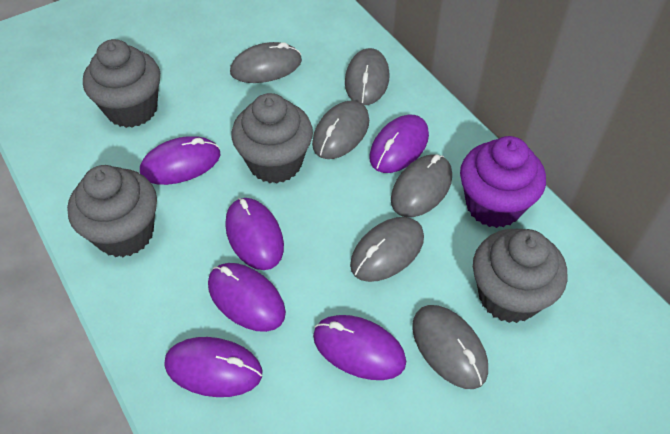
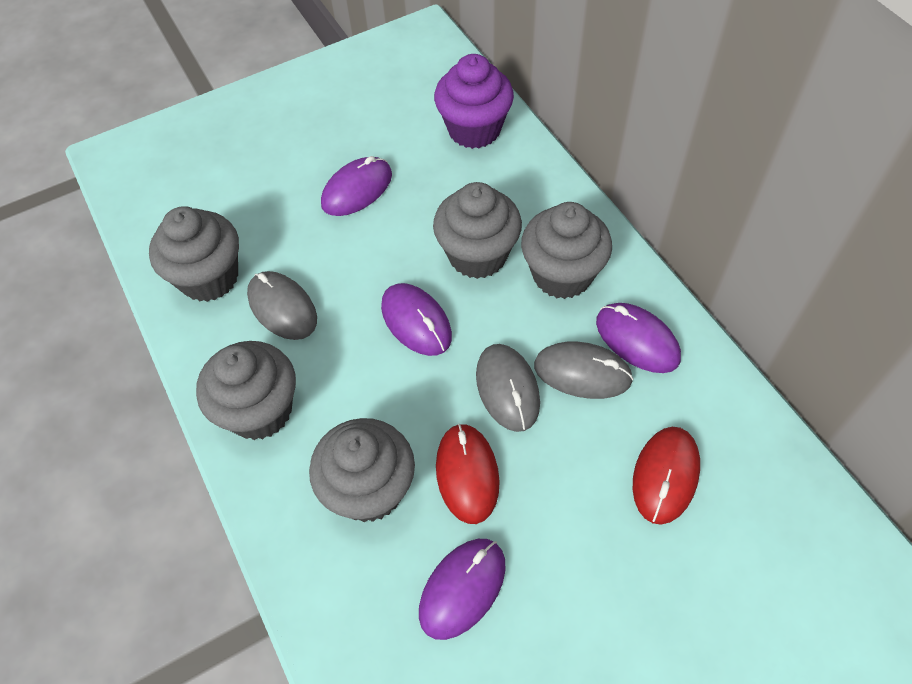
grey cupcake: 4 -> 5
grey mouse: 6 -> 3
purple mouse: 6 -> 4
red mouse: 0 -> 2

